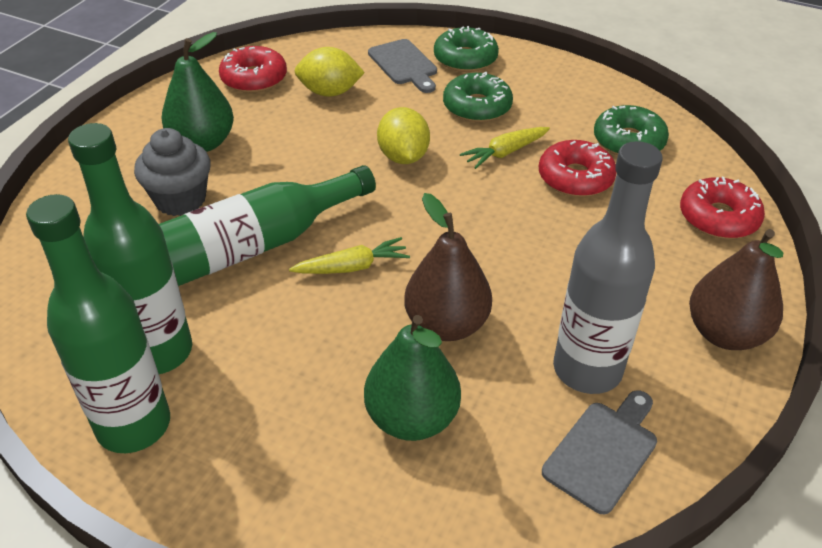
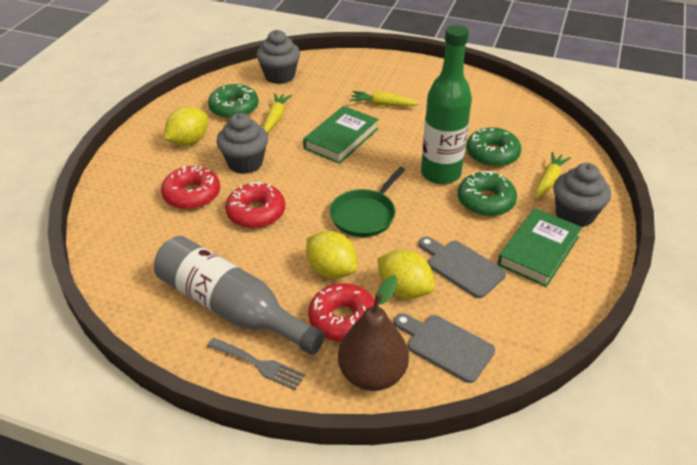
brown pear: 2 -> 1
green book: 0 -> 2
green bottle: 3 -> 1
green pan: 0 -> 1
green pear: 2 -> 0
grey cupcake: 1 -> 3
grey fork: 0 -> 1
yellow carrot: 2 -> 3
yellow lemon: 2 -> 3

